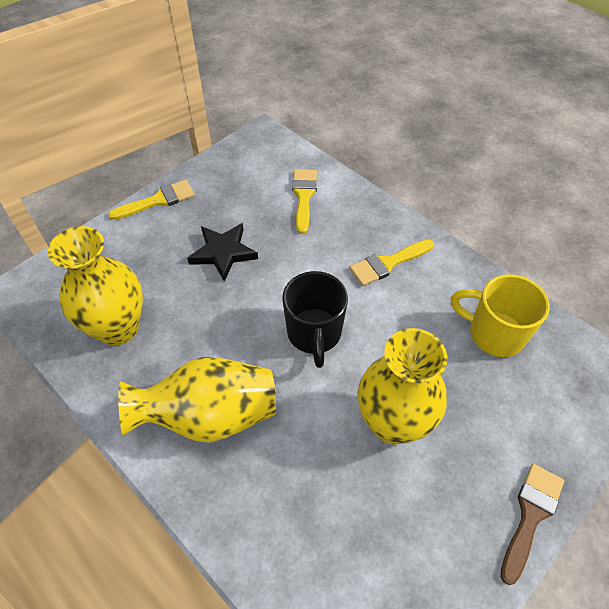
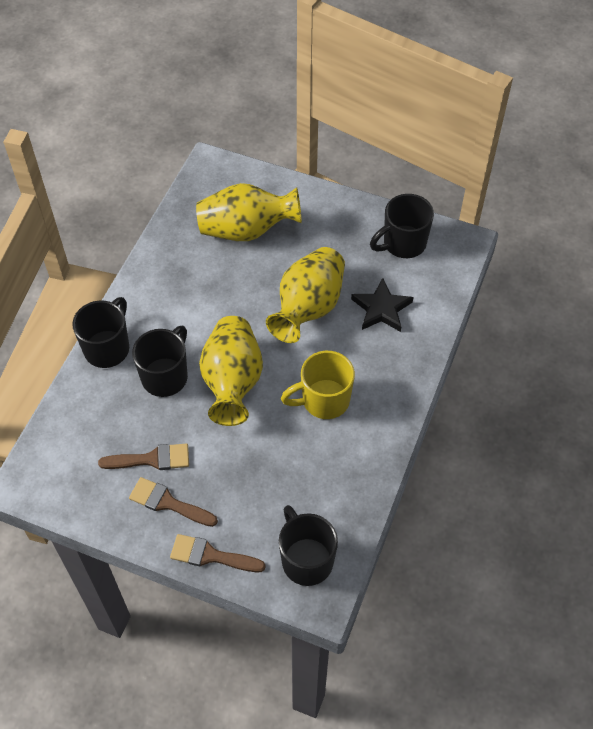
black mug: 1 -> 4
brown brush: 1 -> 3
yellow brush: 3 -> 0

